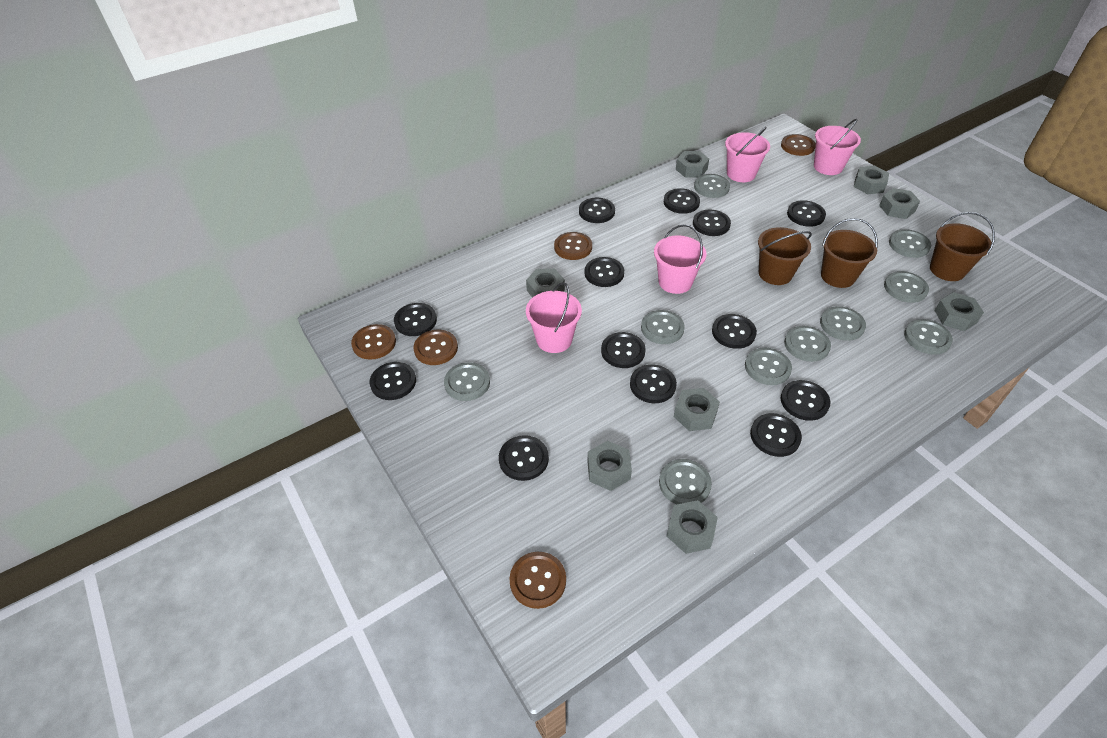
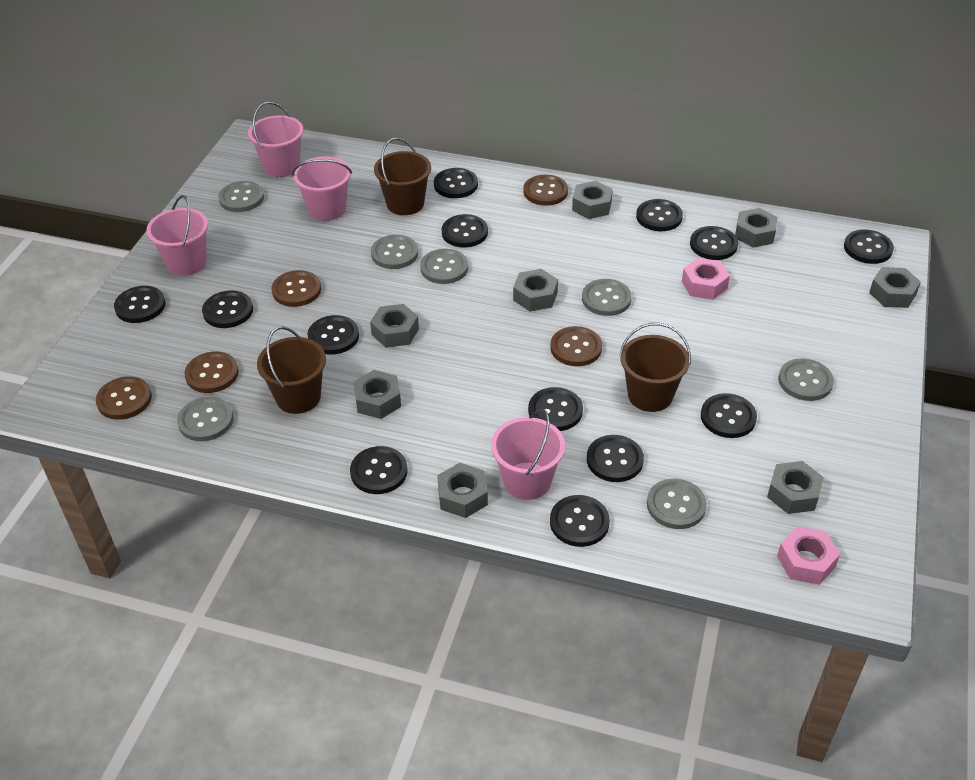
grey button: 10 -> 7
pink nut: 0 -> 2

